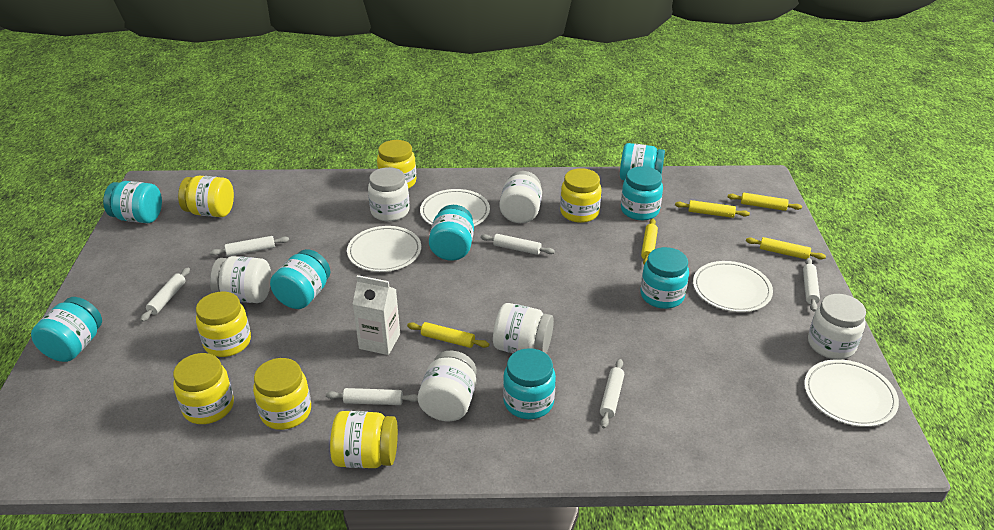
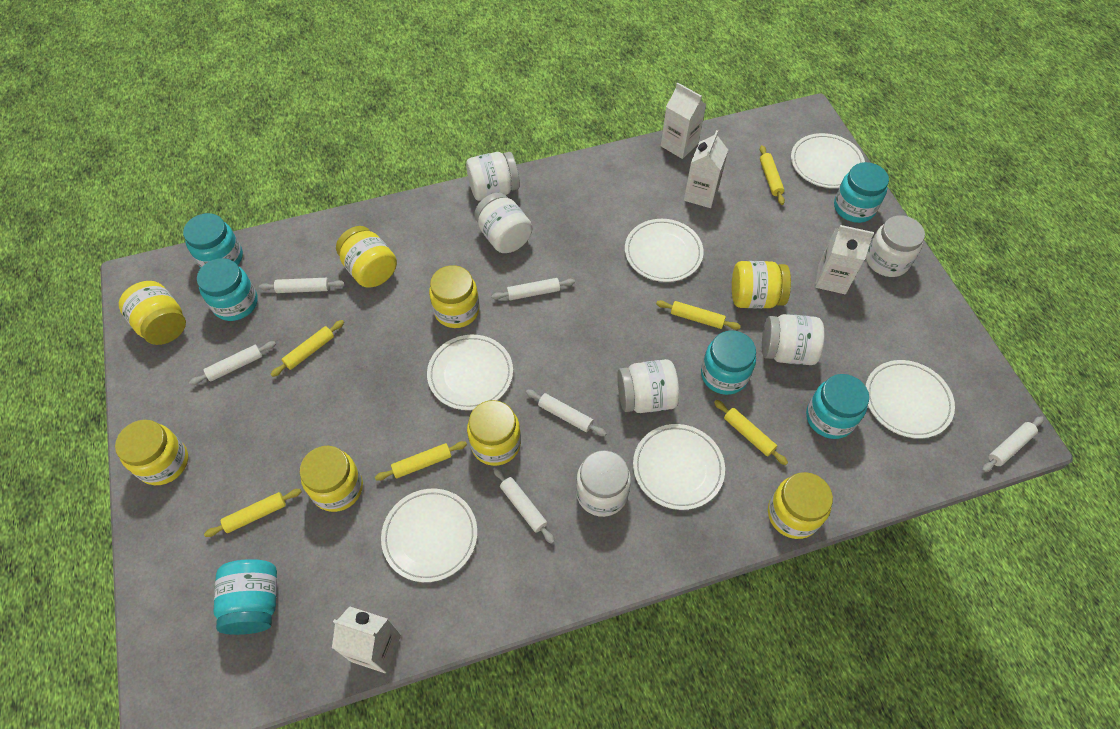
turquoise jar: 8 -> 6
white carton: 1 -> 4
white plate: 4 -> 6
yellow jar: 7 -> 8
yellow rolling pin: 5 -> 6

